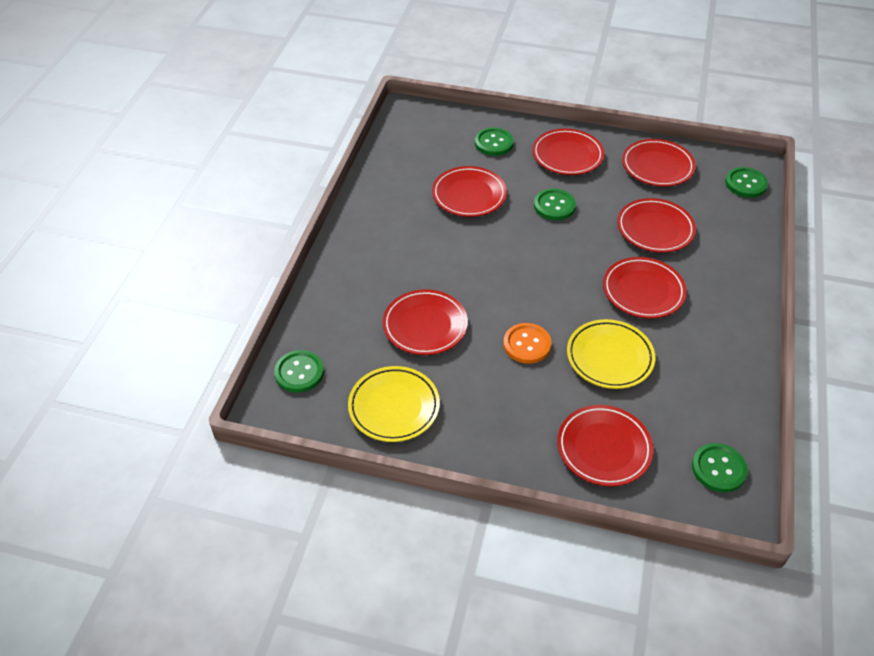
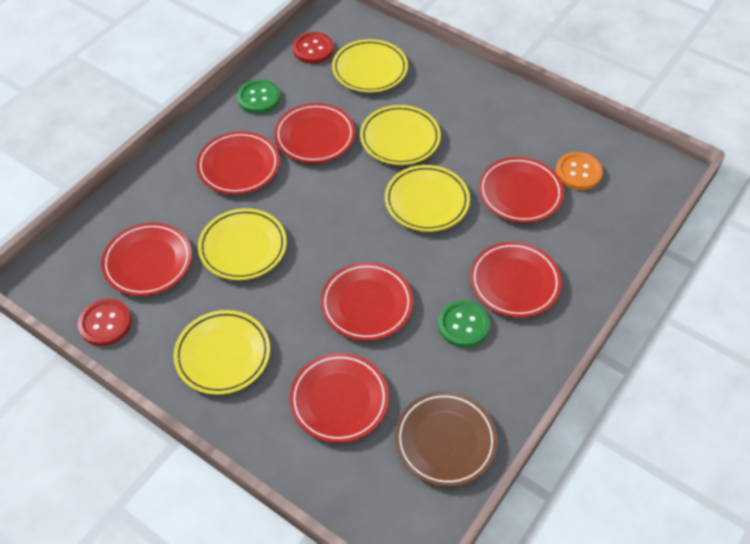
brown plate: 0 -> 1
green button: 5 -> 2
red button: 0 -> 2
yellow plate: 2 -> 5

